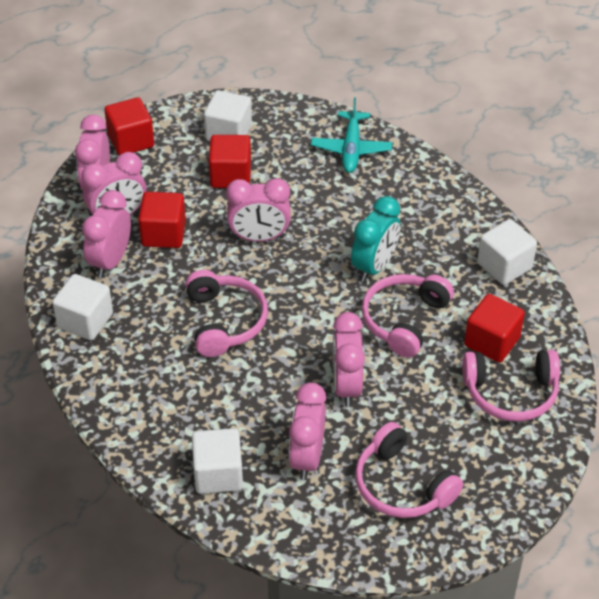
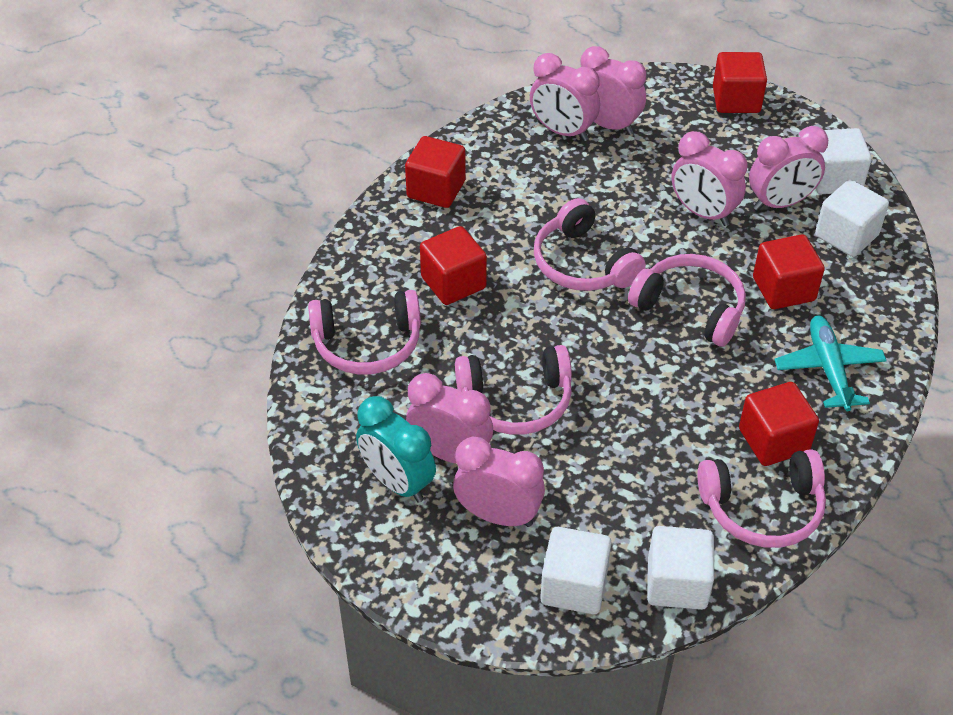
pink headphones: 4 -> 5
red cube: 4 -> 5

